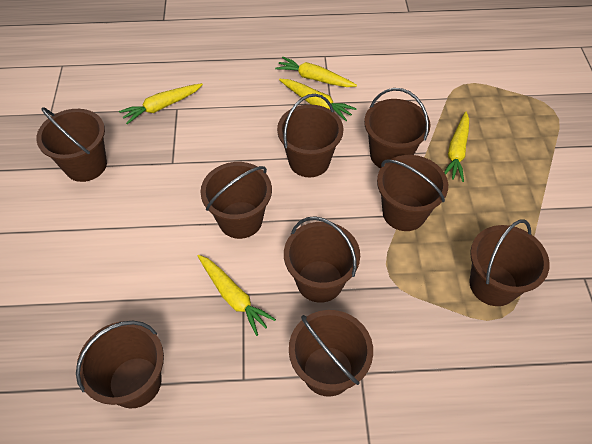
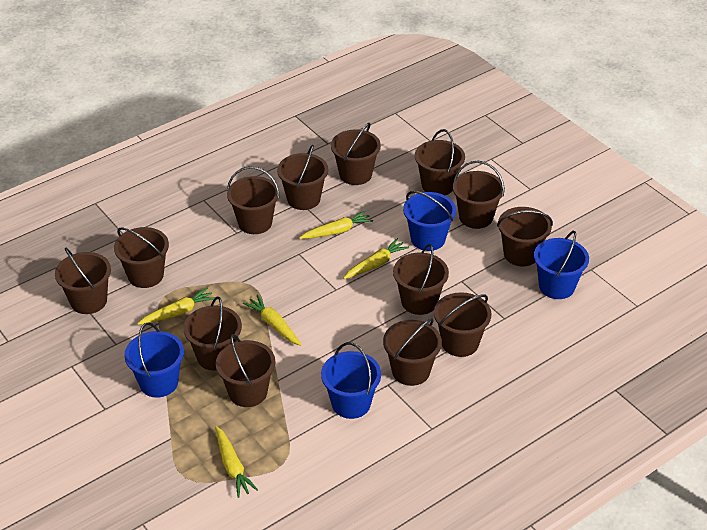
blue bucket: 0 -> 4
brown bucket: 9 -> 13

